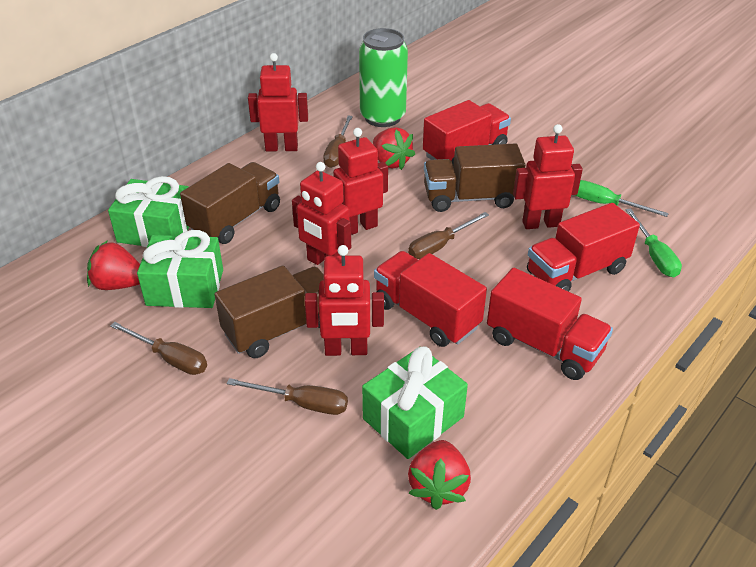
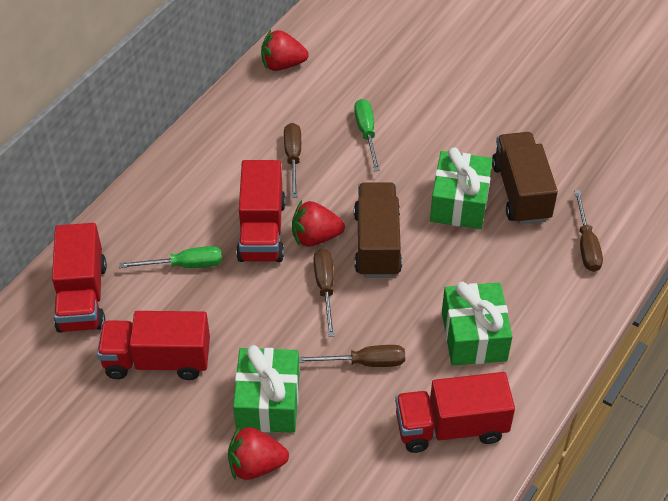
brown truck: 3 -> 2
green can: 1 -> 0
red robot: 5 -> 0

